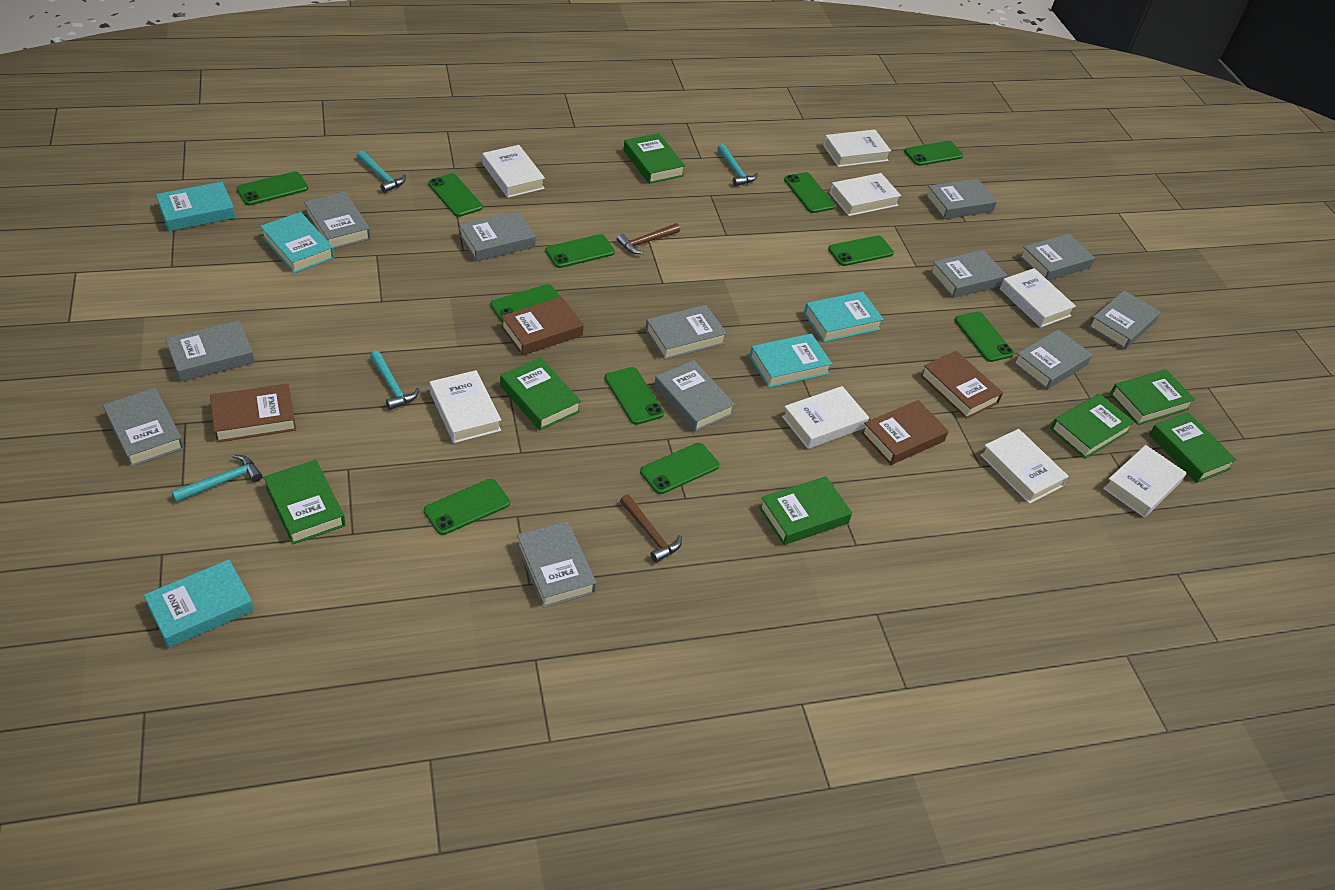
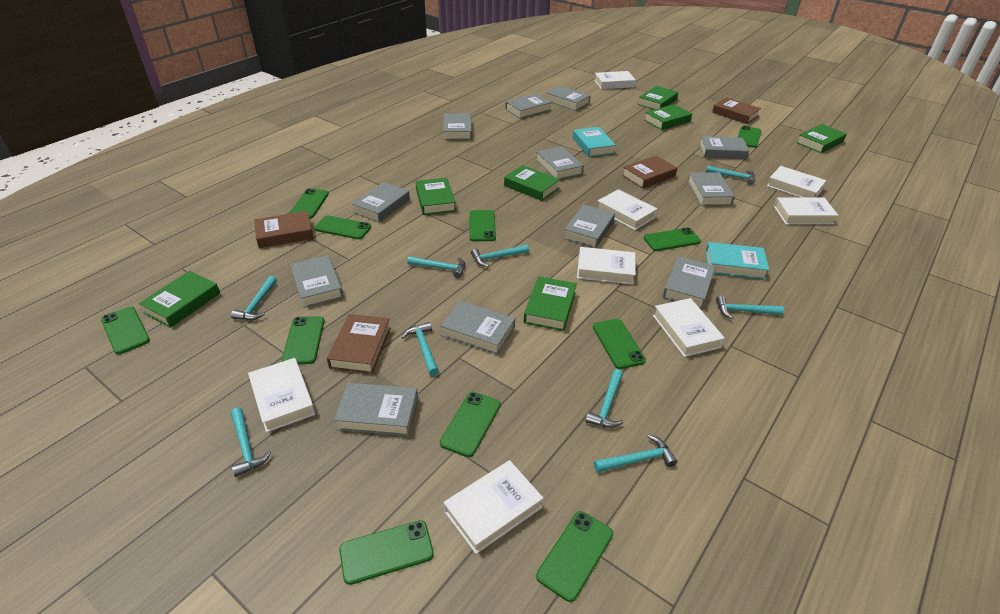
brown hammer: 2 -> 0
turquoise book: 5 -> 2
turquoise hammer: 4 -> 9

